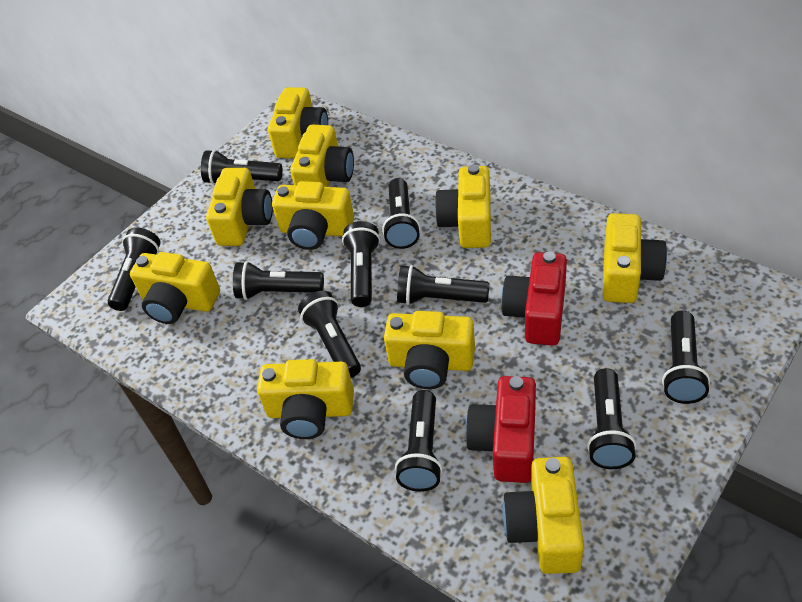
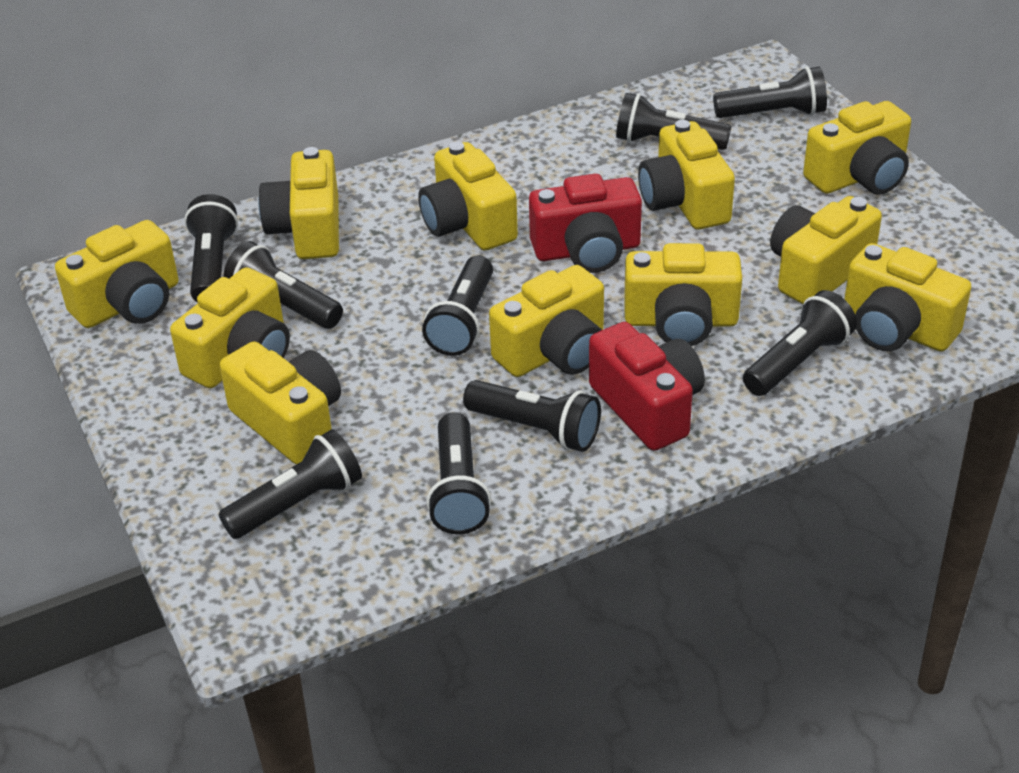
black flashlight: 10 -> 9
yellow camera: 10 -> 11

